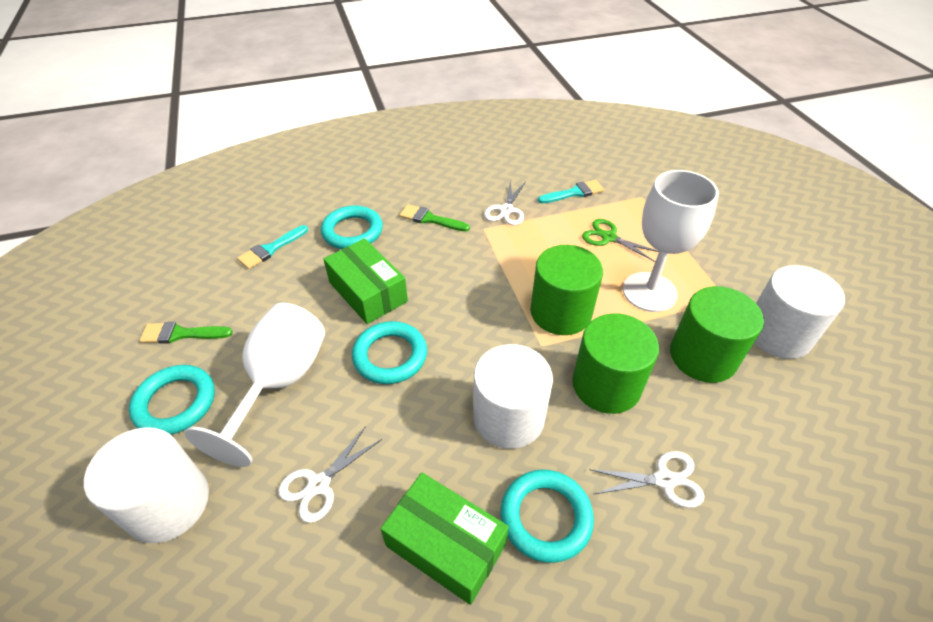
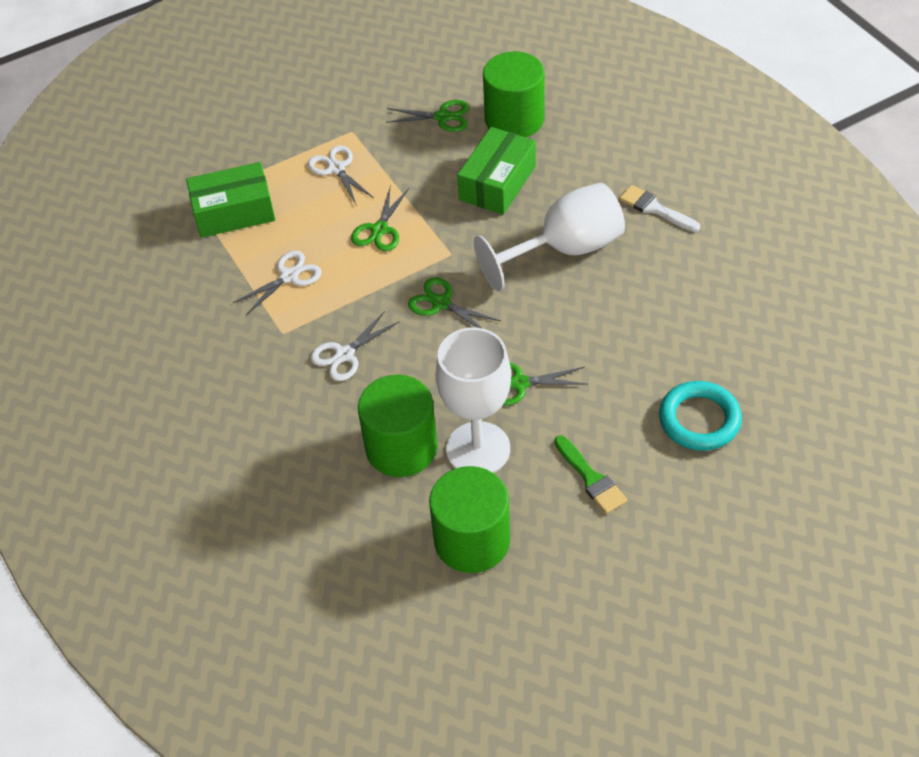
green brush: 2 -> 1
green scissors: 1 -> 4
turquoise brush: 2 -> 0
turquoise ring: 4 -> 1
white brush: 0 -> 1
white cylinder: 3 -> 0

